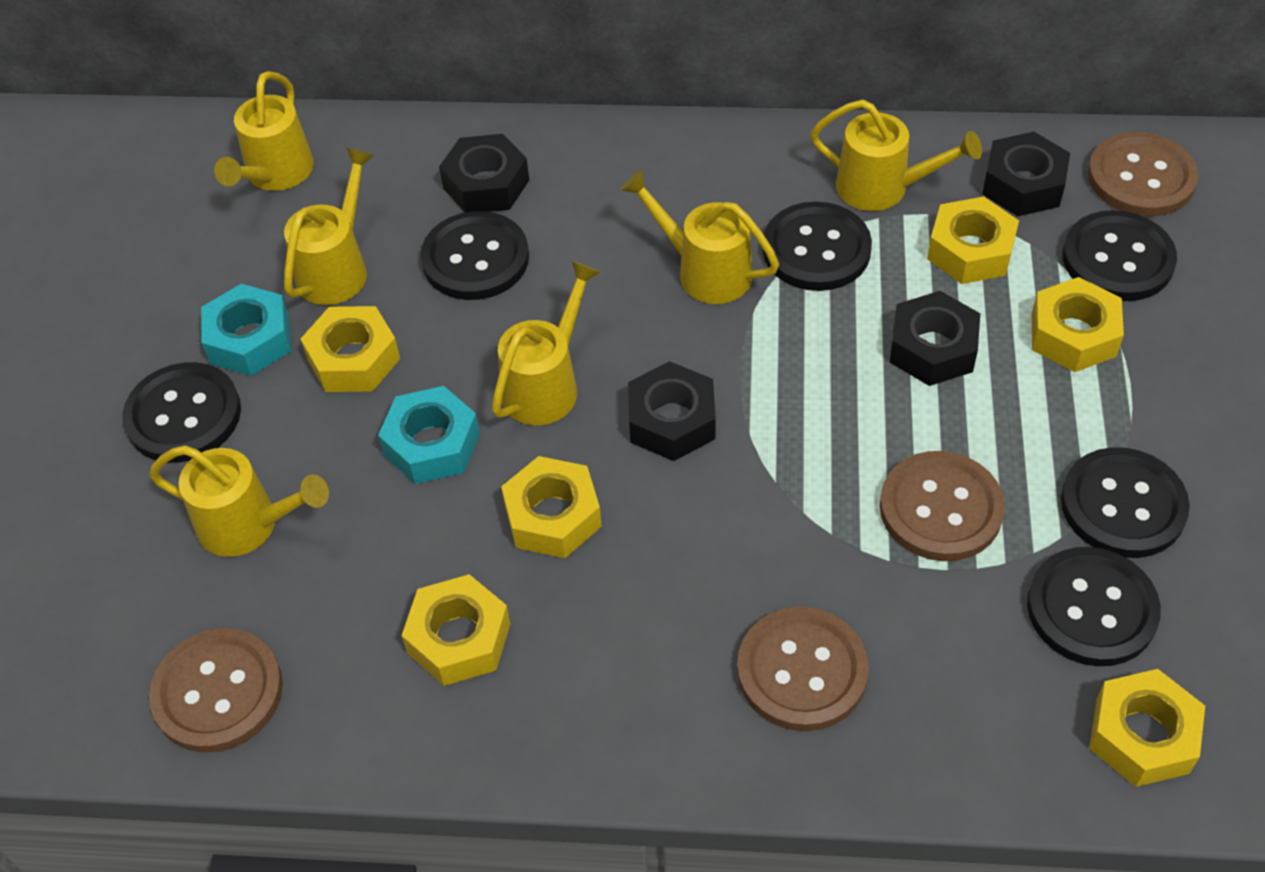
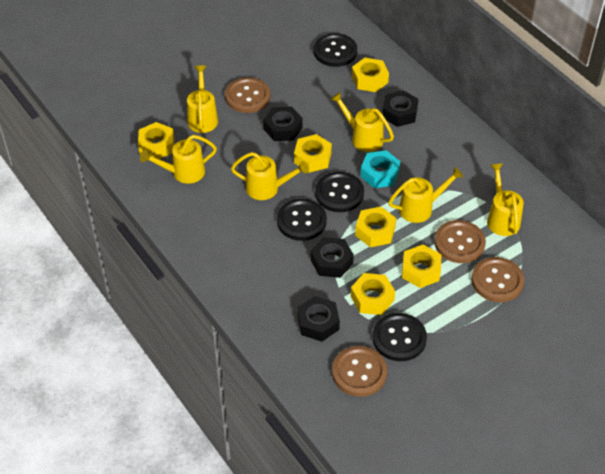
black button: 6 -> 4
turquoise nut: 2 -> 1

